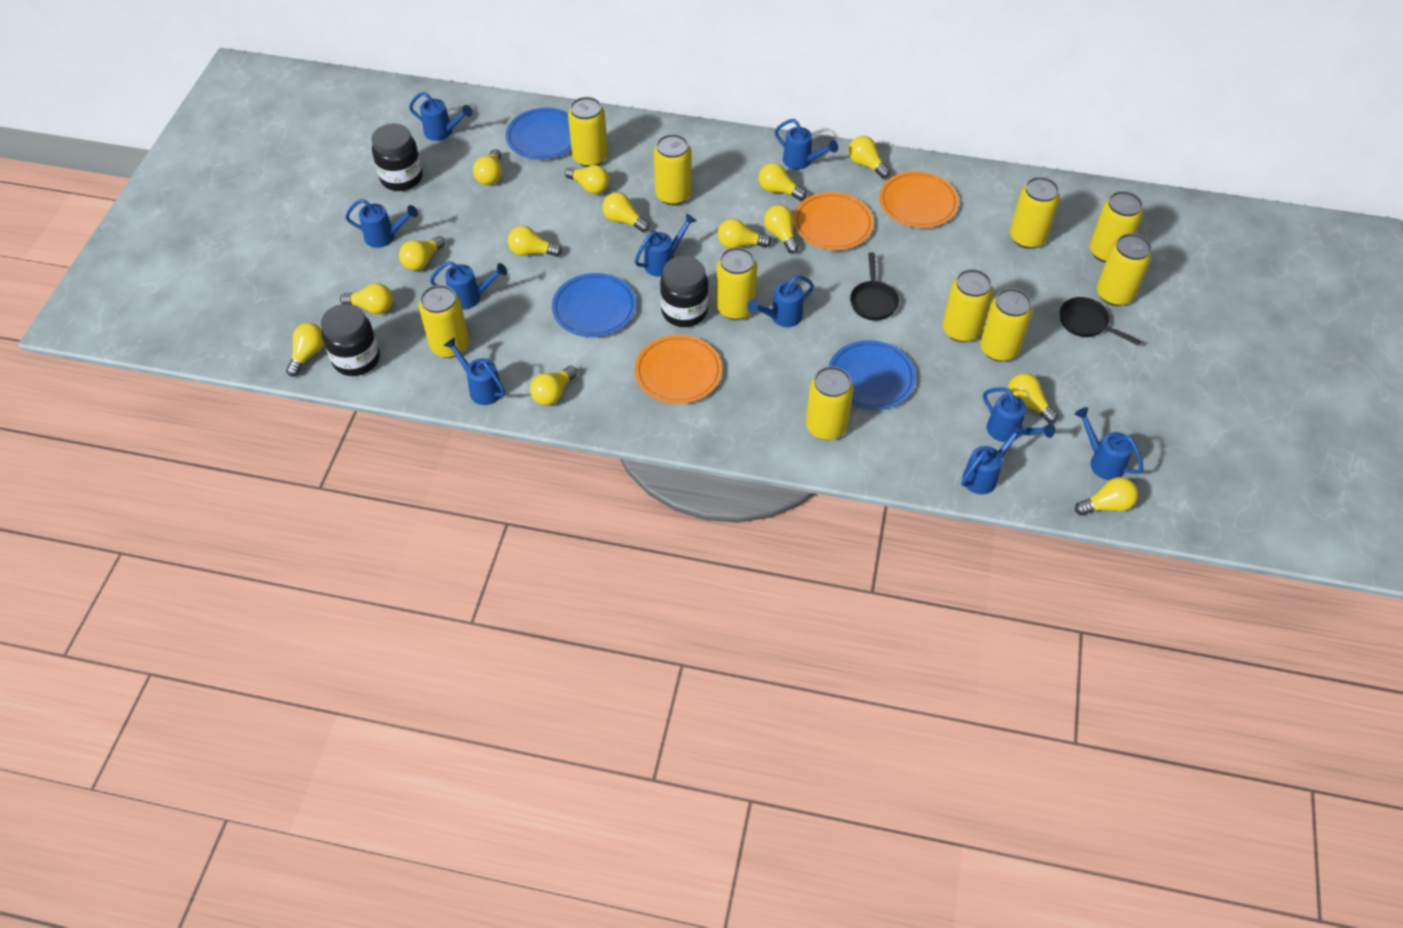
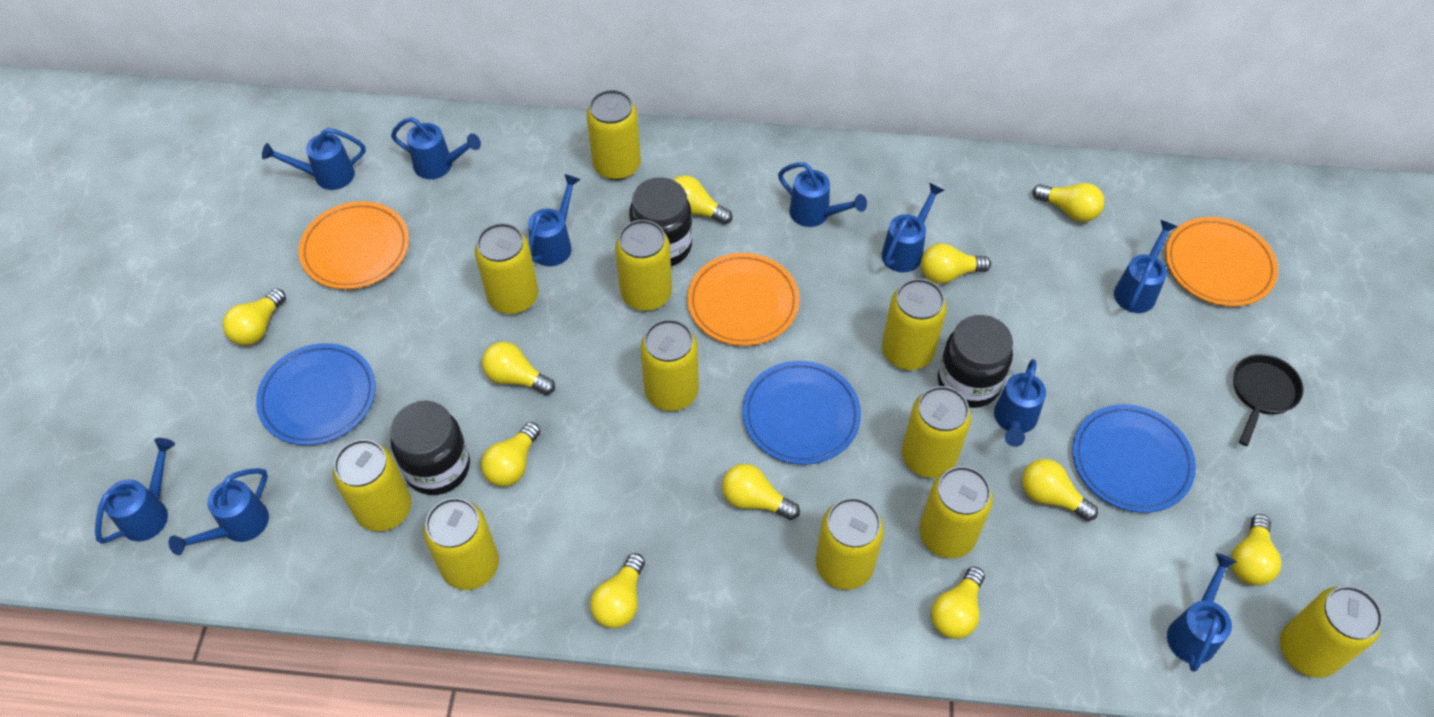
black pan: 2 -> 1
yellow can: 10 -> 11
yellow light bulb: 14 -> 11

